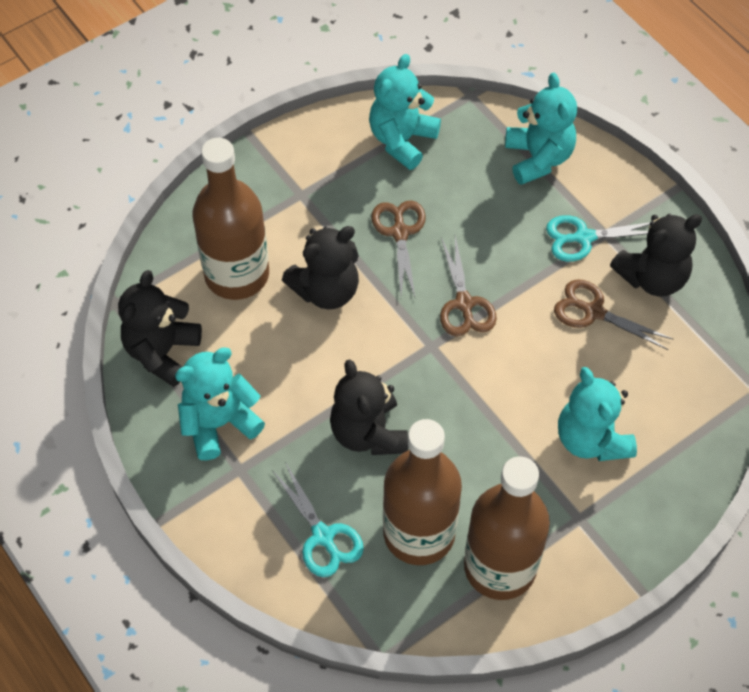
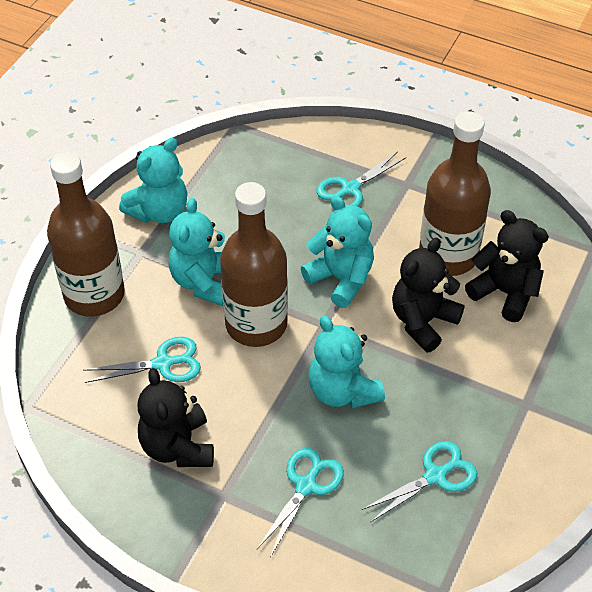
black teddy bear: 4 -> 3
brown scissors: 3 -> 0
turquoise scissors: 2 -> 4

